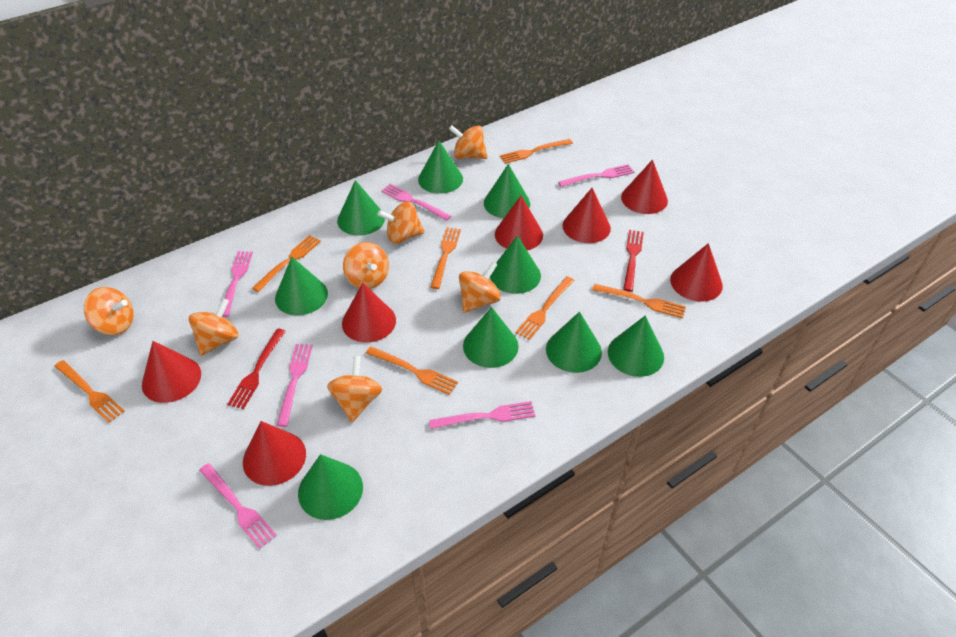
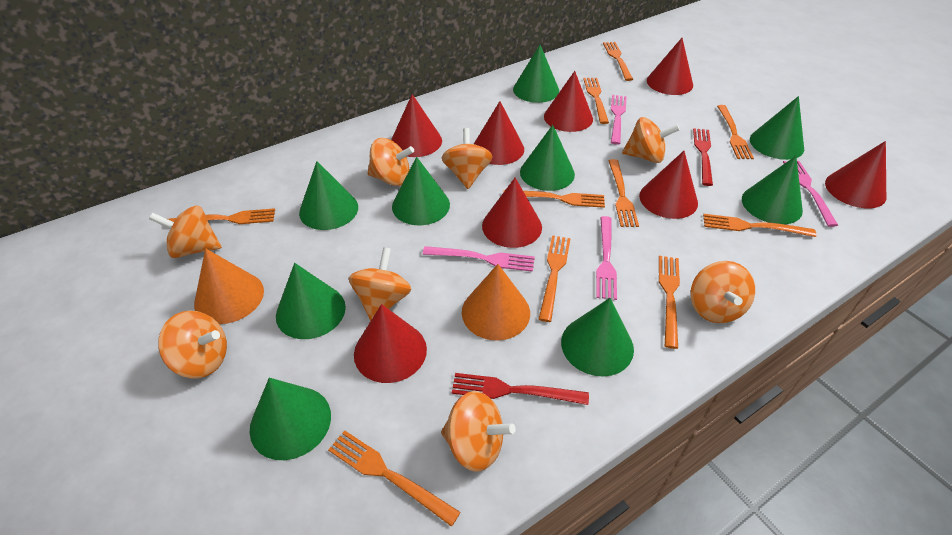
orange cone: 0 -> 2
orange fork: 7 -> 10
orange spinning top: 7 -> 8
pink fork: 6 -> 4
red cone: 7 -> 8

